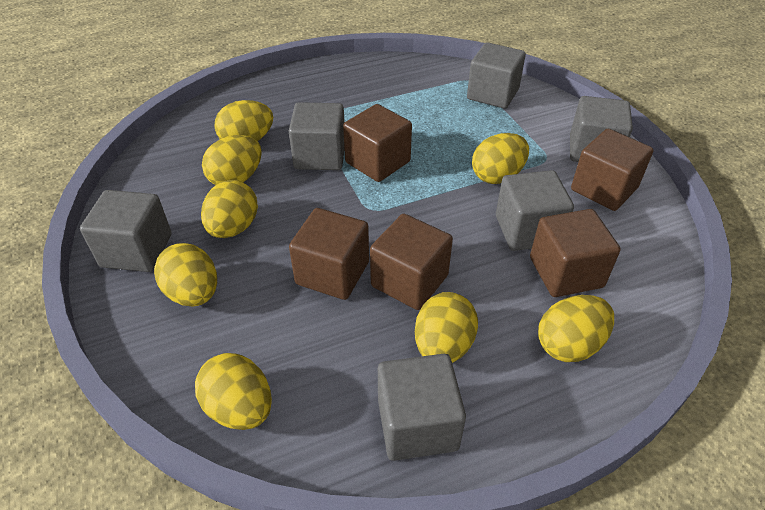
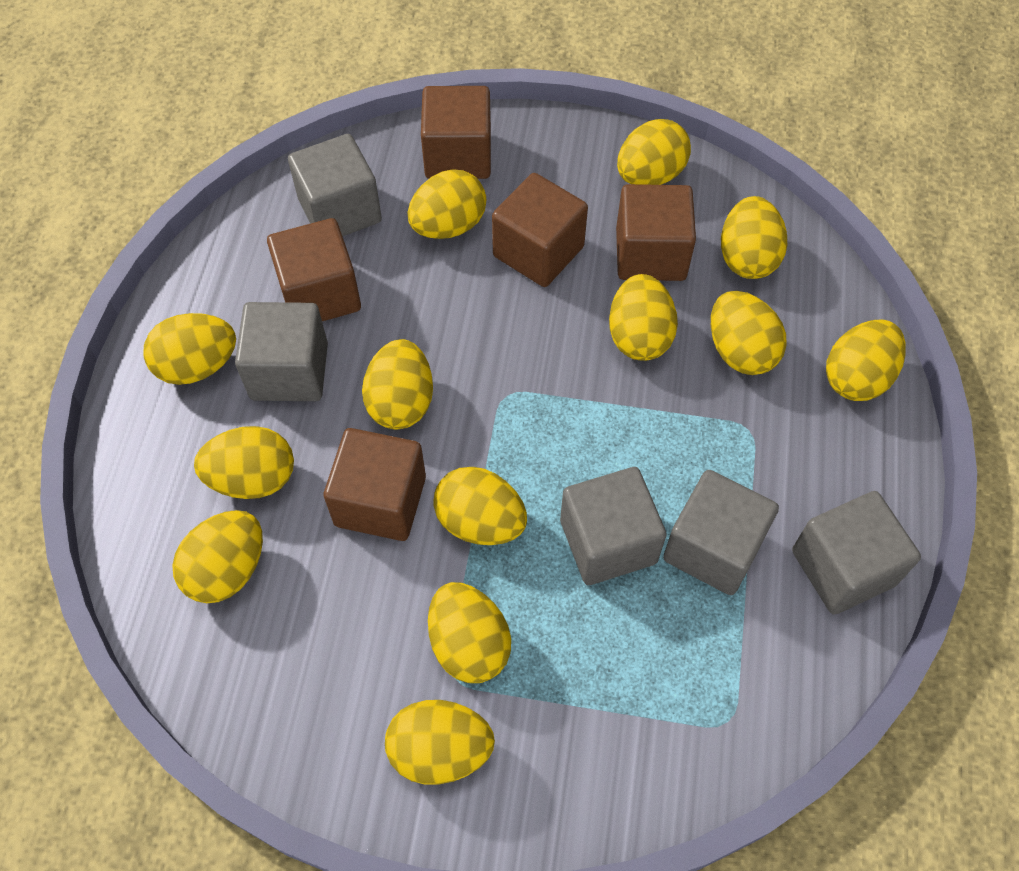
grey cube: 6 -> 5
yellow egg: 8 -> 13

